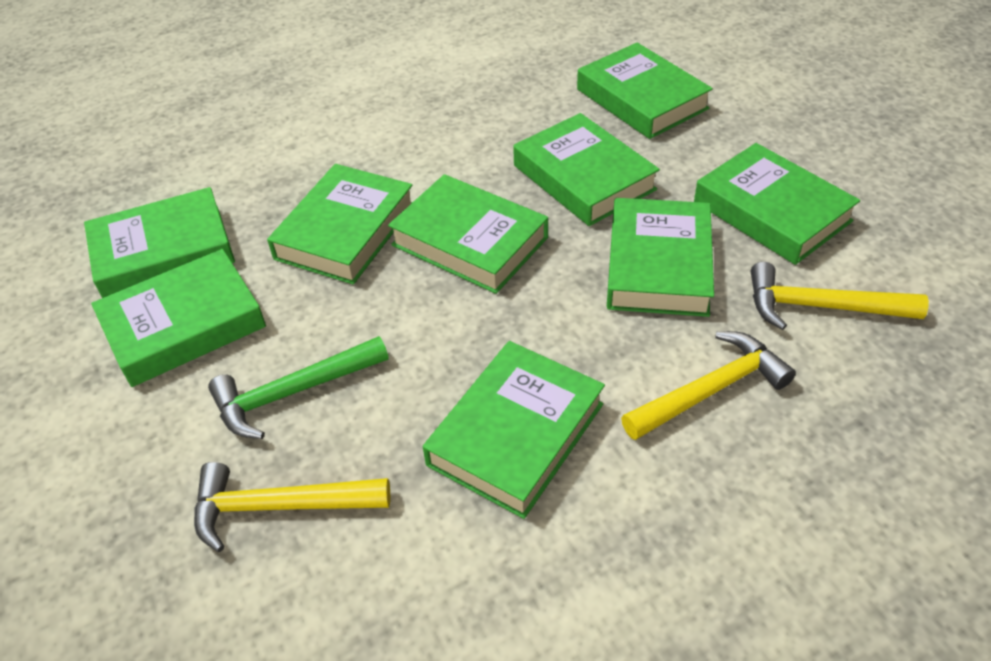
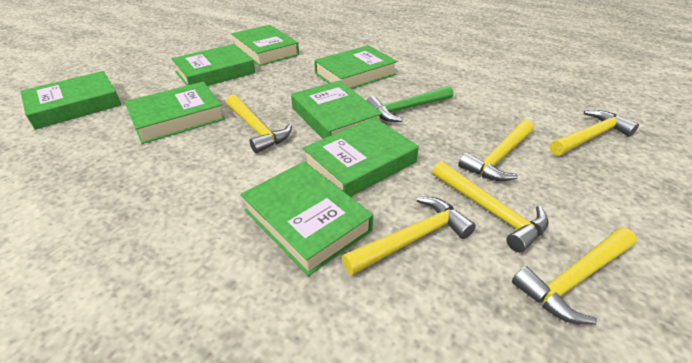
green book: 9 -> 8
yellow hammer: 3 -> 6

